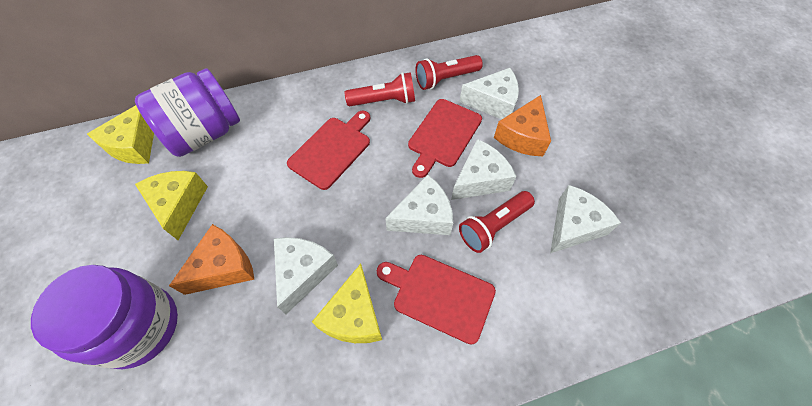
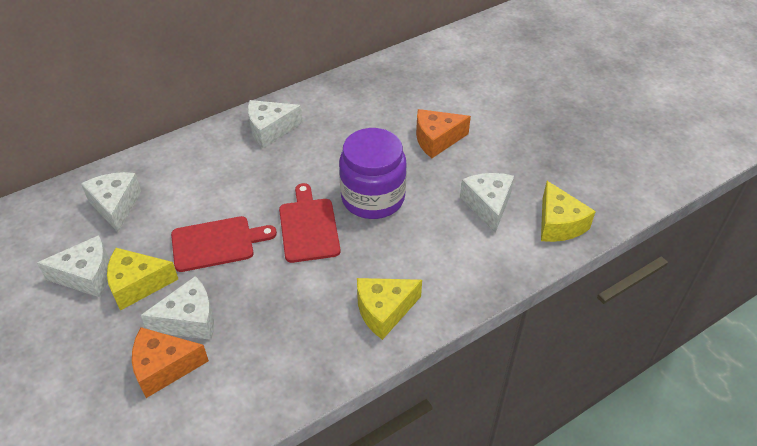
purple jar: 2 -> 1
red cutting board: 3 -> 2
red flashlight: 3 -> 0

